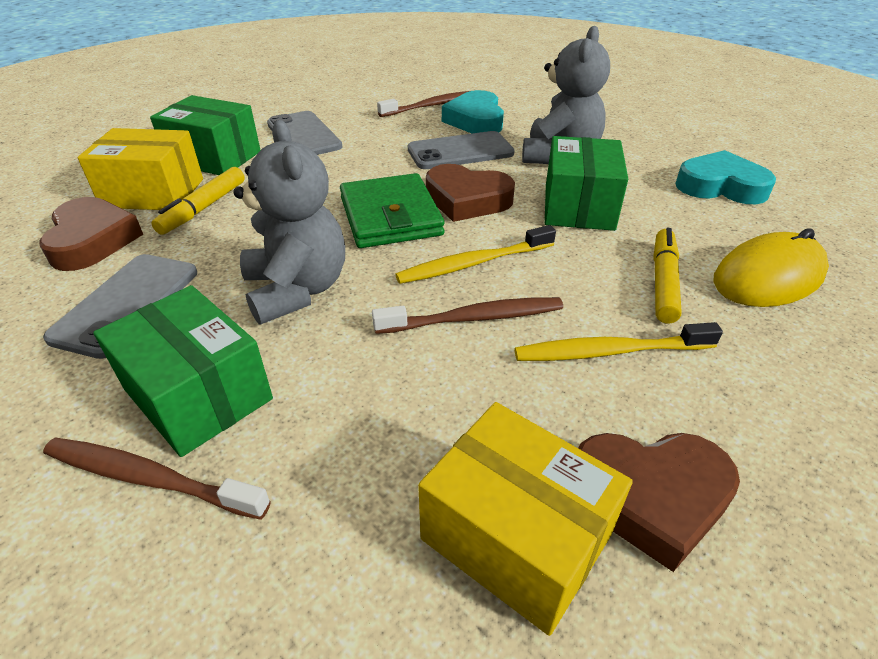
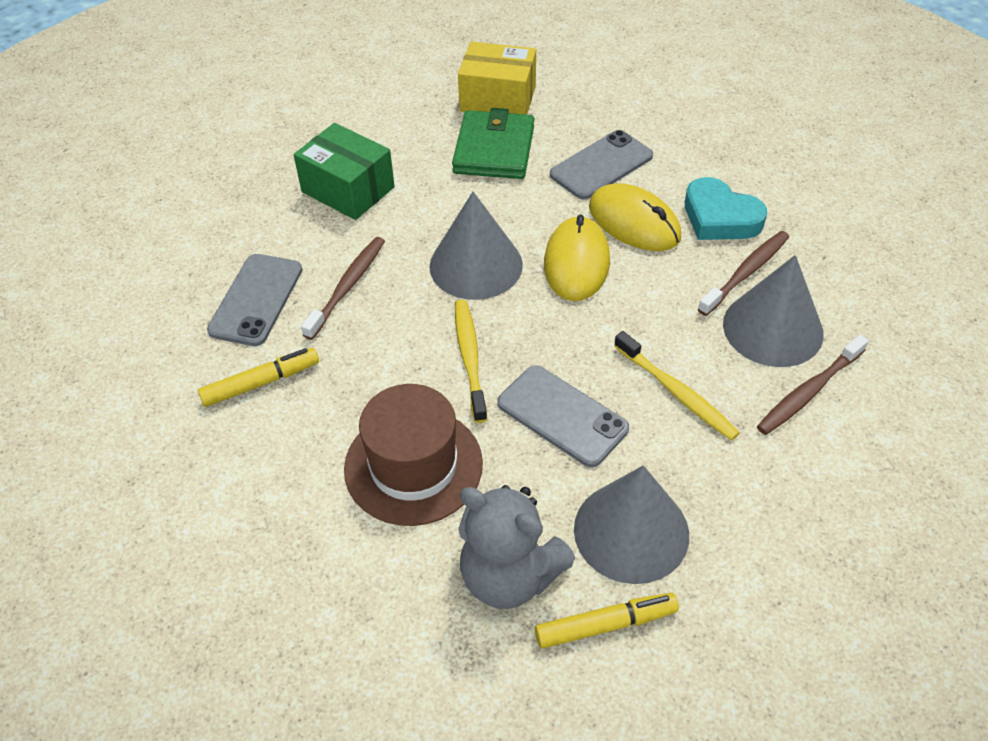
brown hat: 0 -> 1
brown heart: 3 -> 0
green box: 3 -> 1
grey cone: 0 -> 3
grey teddy bear: 2 -> 1
turquoise heart: 2 -> 1
yellow box: 2 -> 1
yellow mouse: 1 -> 2

